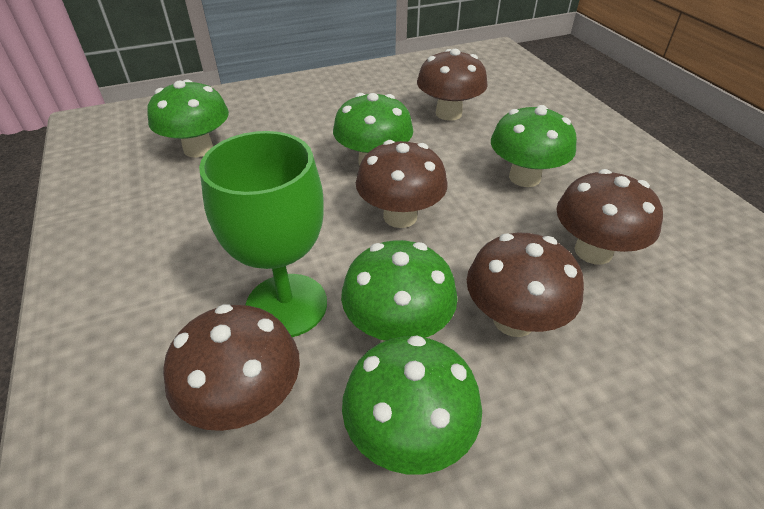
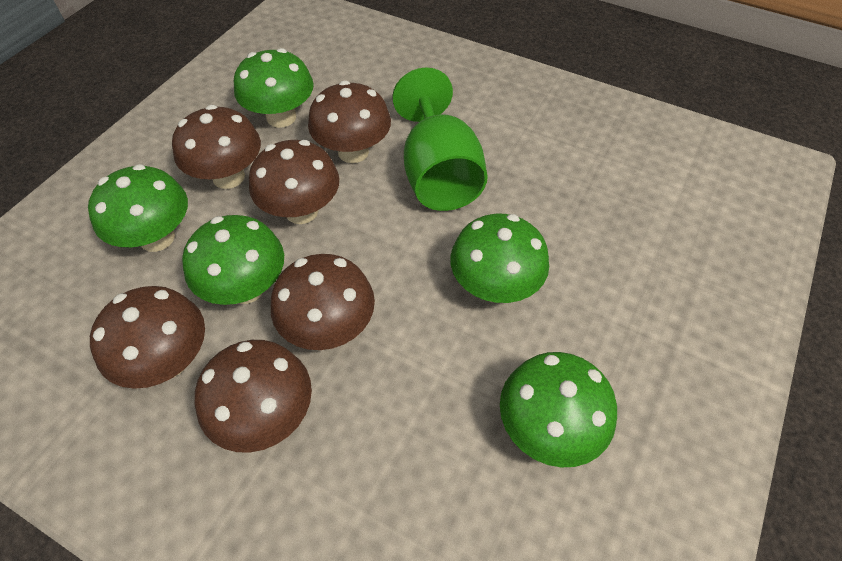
brown mushroom: 5 -> 6

